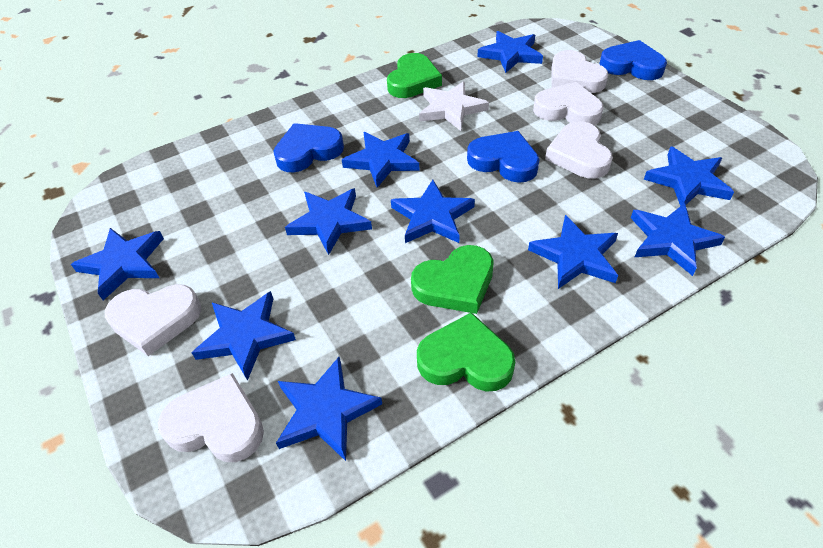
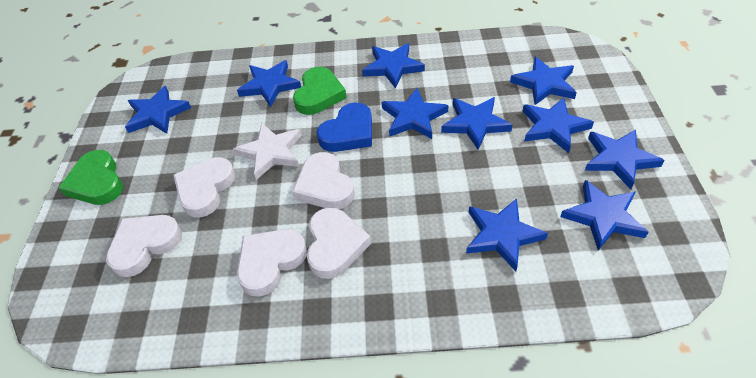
blue heart: 3 -> 1
green heart: 3 -> 2

